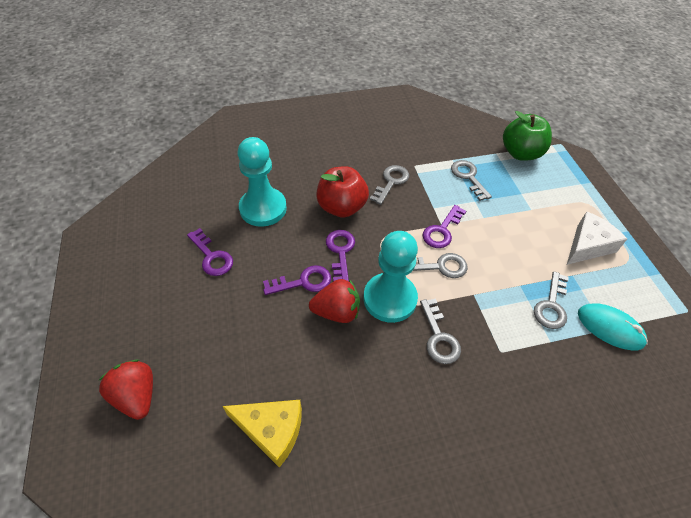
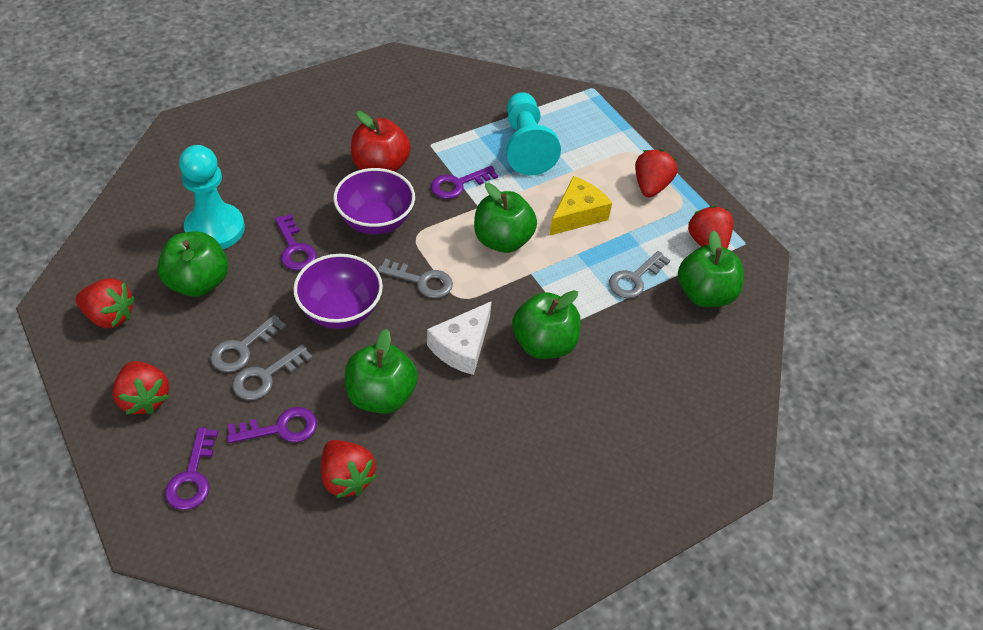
green apple: 1 -> 5
grey key: 5 -> 4
purple bowl: 0 -> 2
red strawberry: 2 -> 5
turquoise mouse: 1 -> 0

